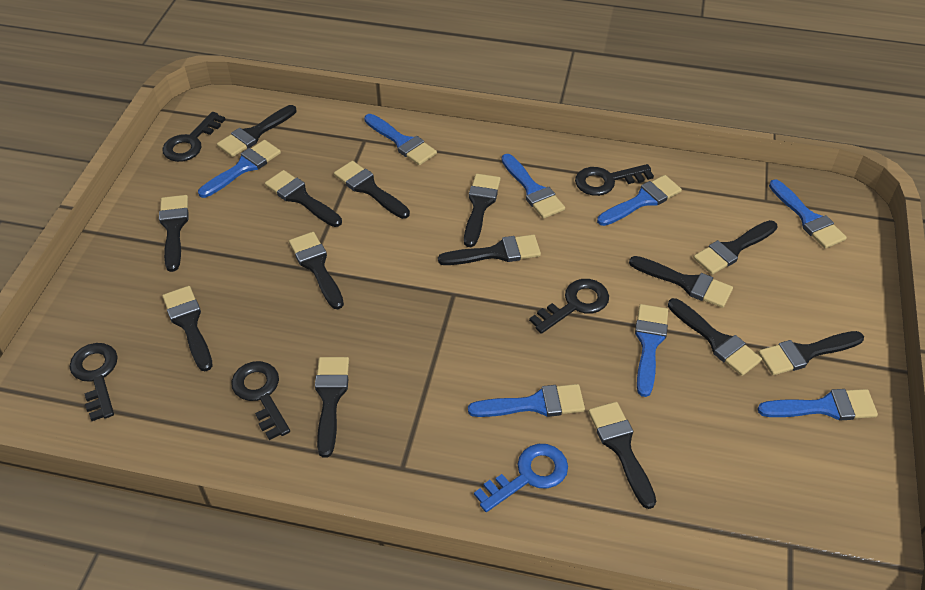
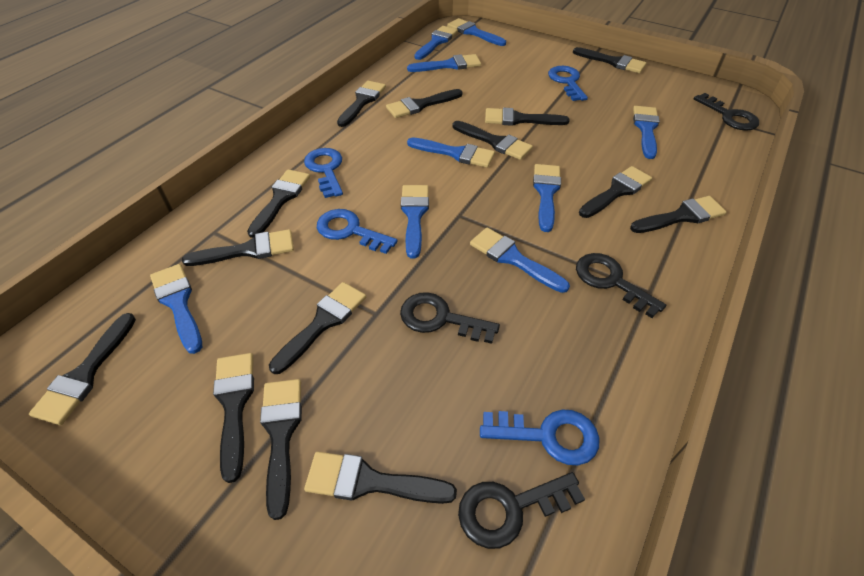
black key: 5 -> 4
blue brush: 8 -> 9
blue key: 1 -> 4

